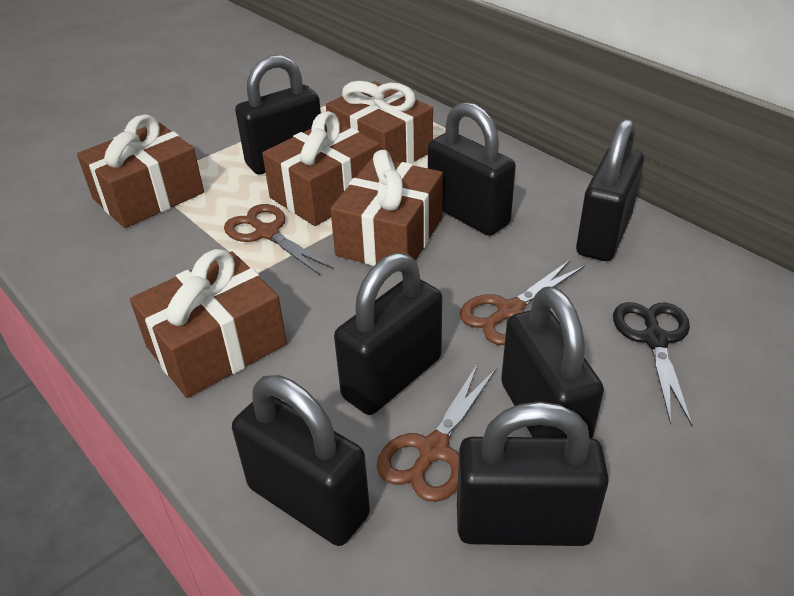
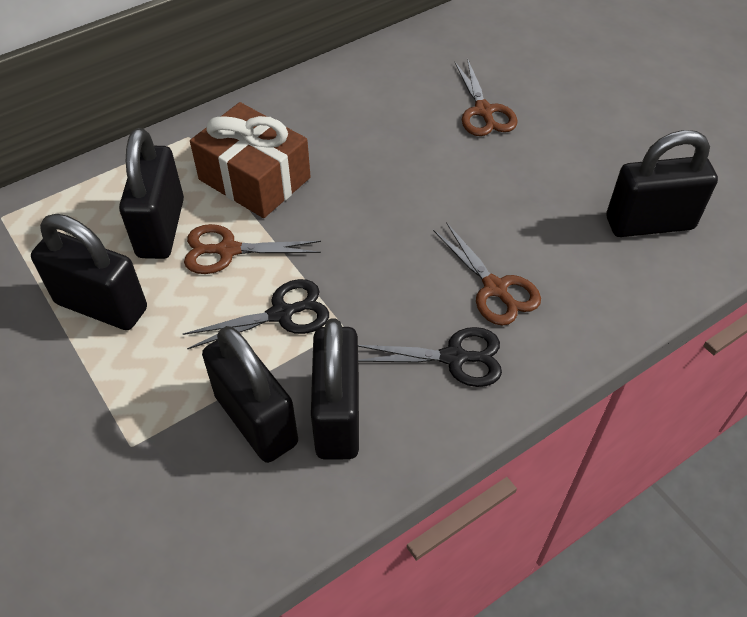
black padlock: 7 -> 5
black scissors: 1 -> 2
brown gift: 5 -> 1

